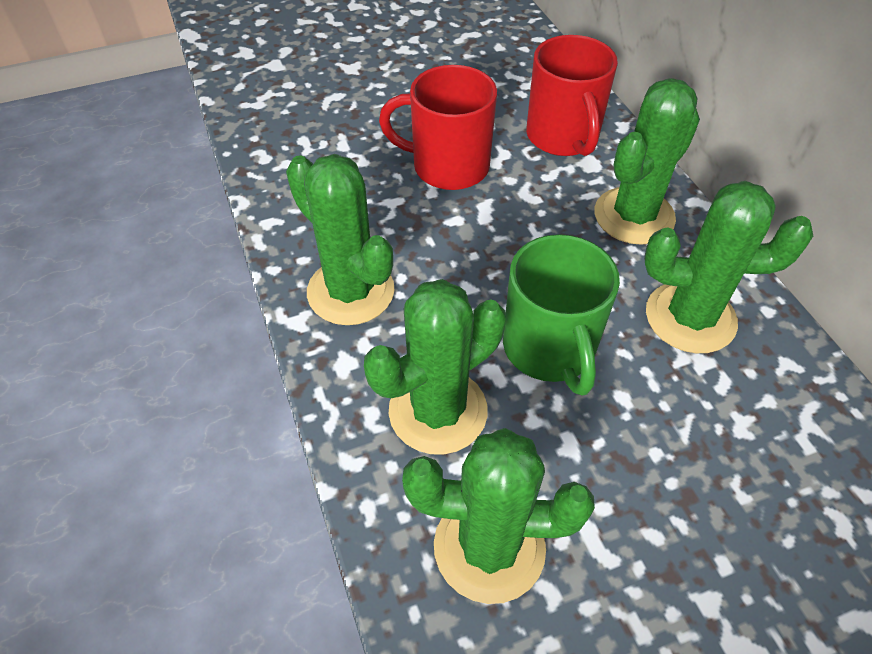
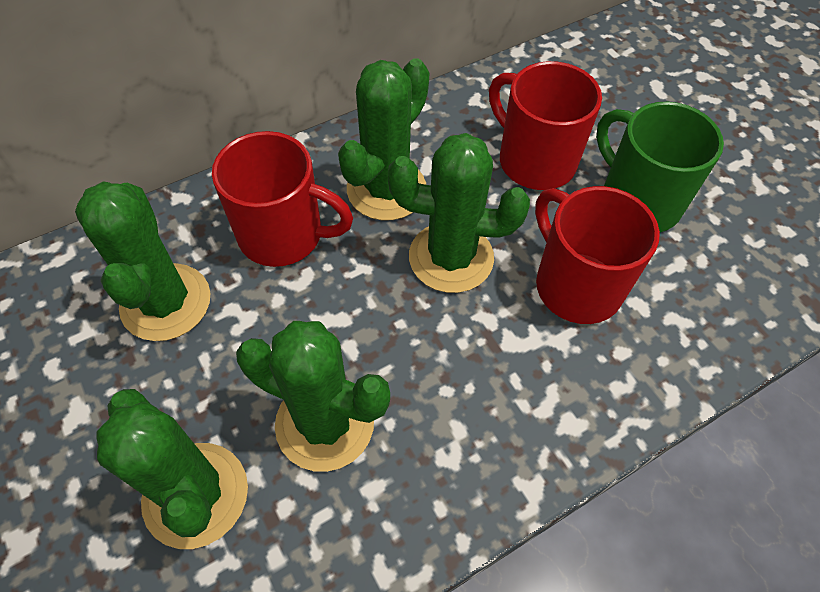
red mug: 2 -> 3

